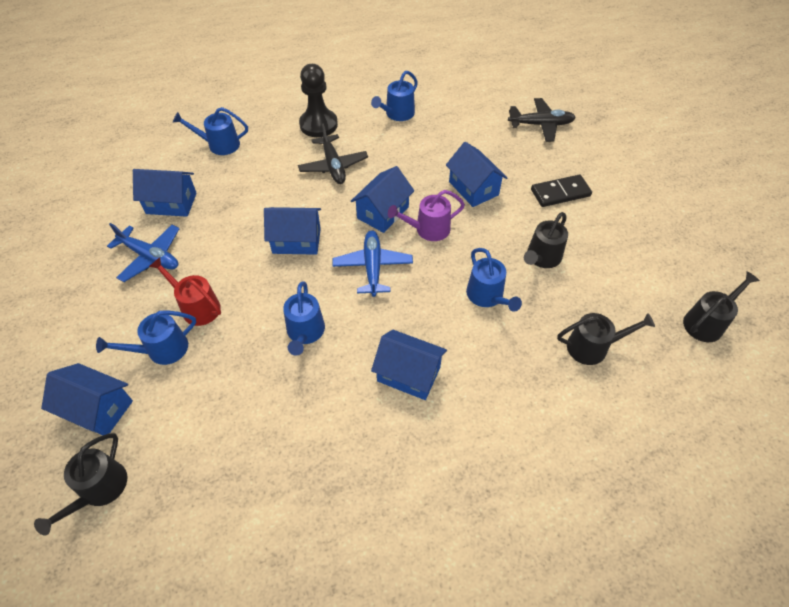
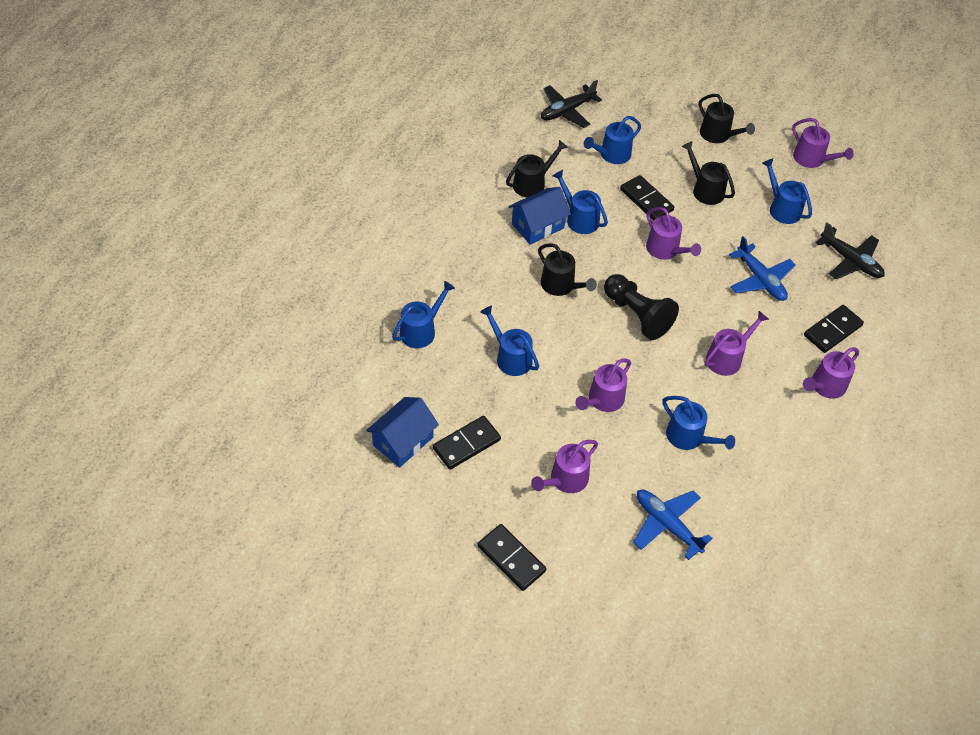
black domino: 1 -> 4
blue house: 6 -> 2
blue watering can: 5 -> 6
purple watering can: 1 -> 6
red watering can: 1 -> 0

